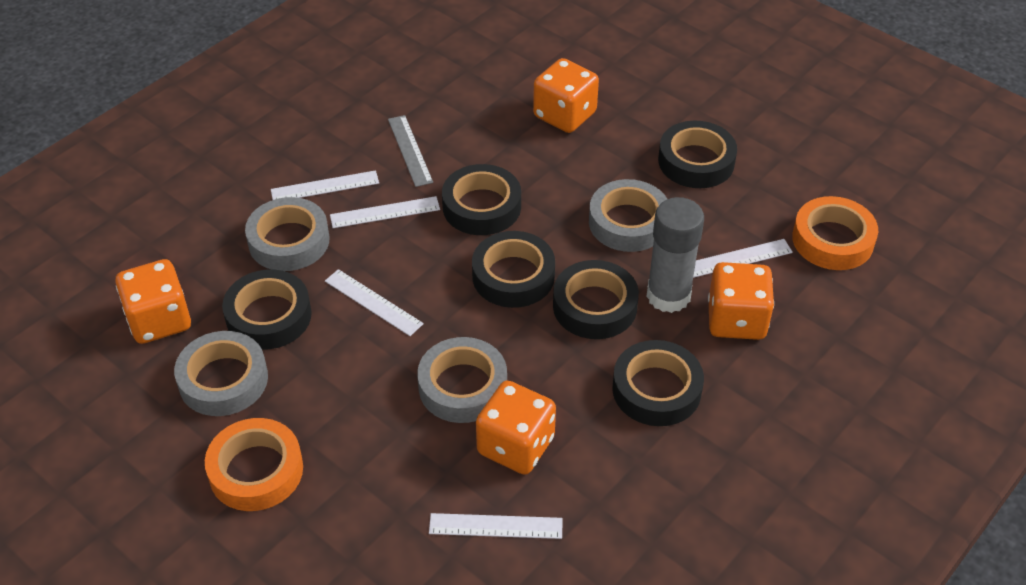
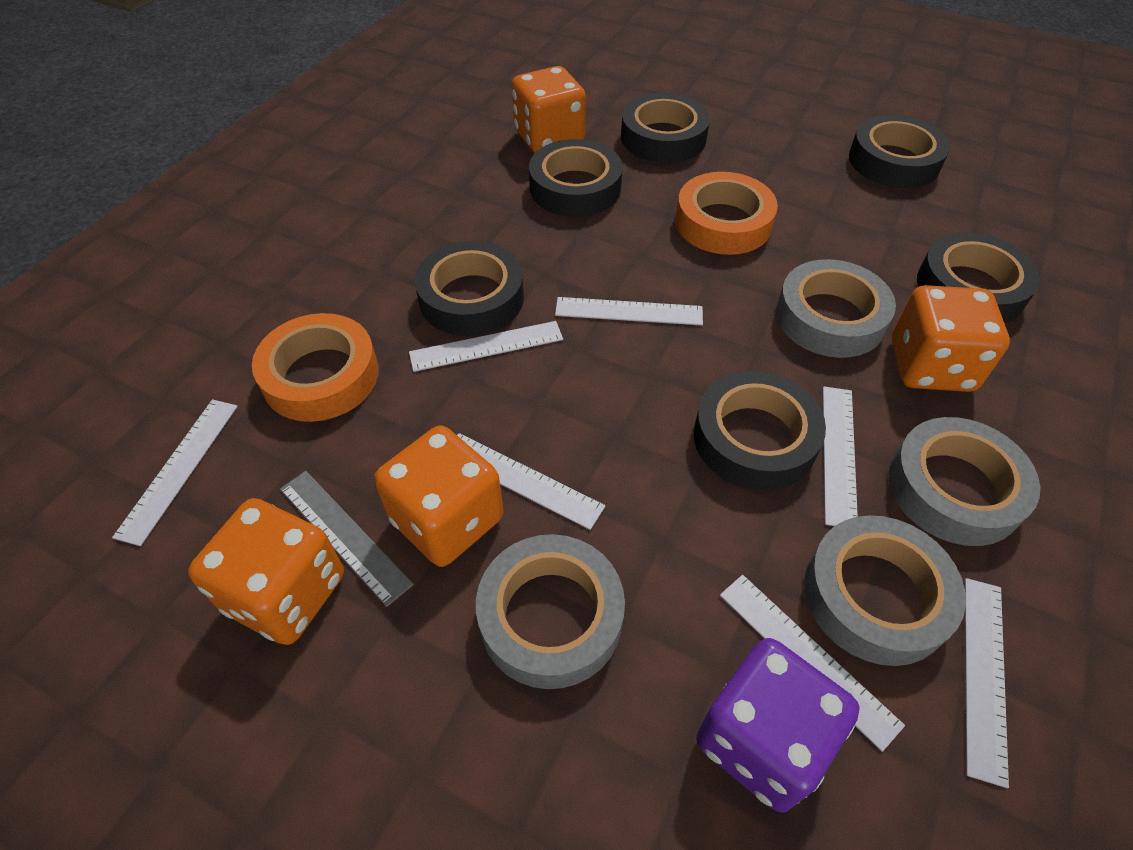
grey glue stick: 1 -> 0
purple dice: 0 -> 1
white ruler: 5 -> 7

